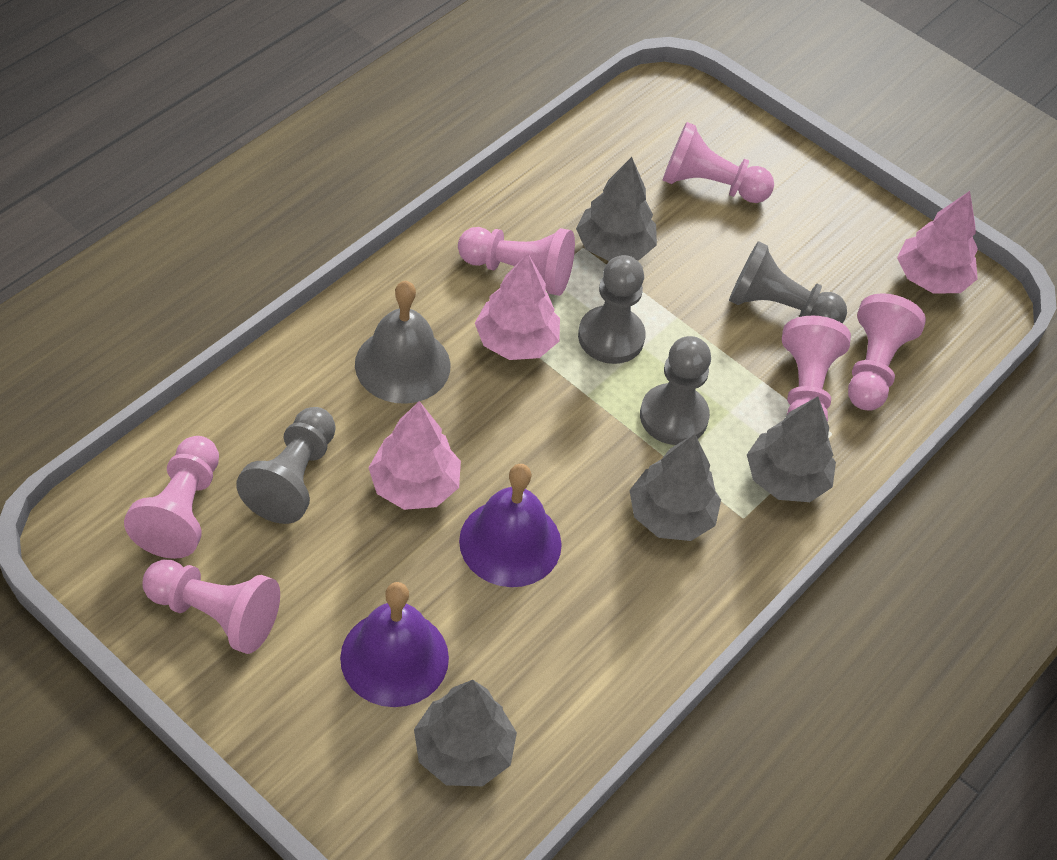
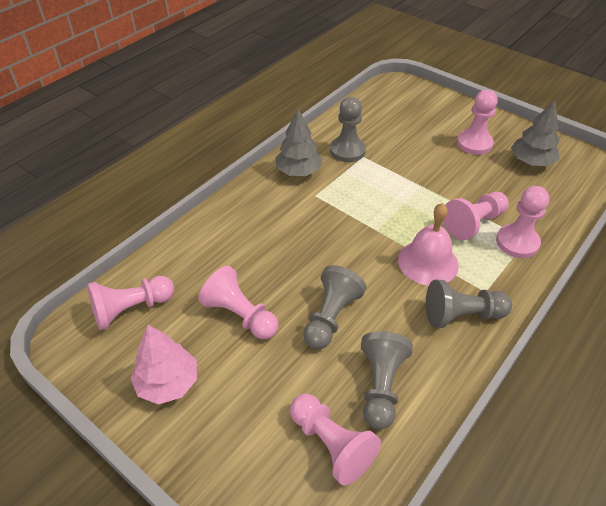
grey bell: 1 -> 0
grey tree: 4 -> 2
pink bell: 0 -> 1
pink tree: 3 -> 1
purple bell: 2 -> 0

